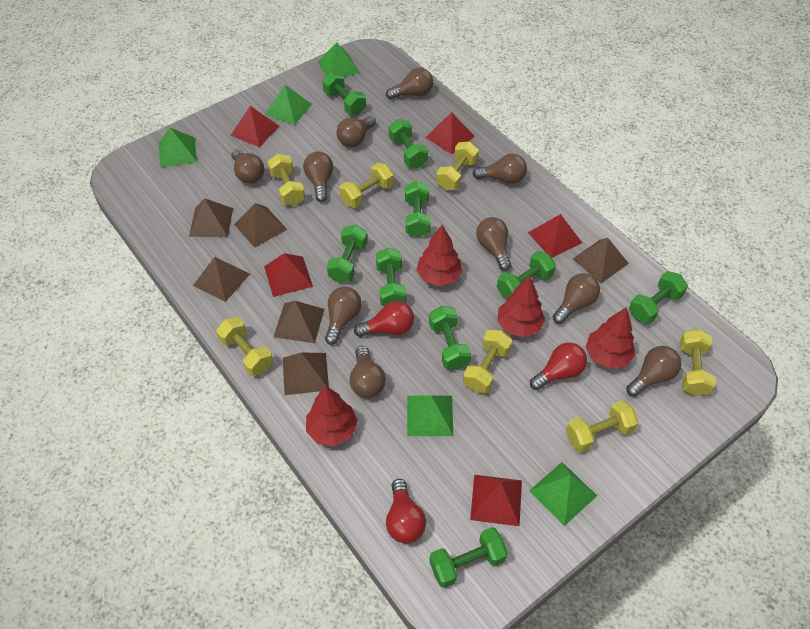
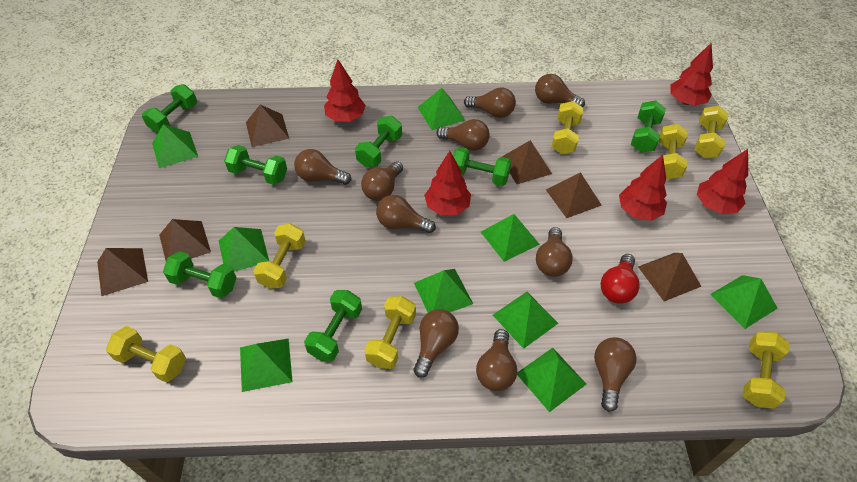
green dumbbell: 9 -> 7
green pyramid: 5 -> 9
red light bulb: 3 -> 1
red pyramid: 5 -> 0
red tree: 4 -> 5

